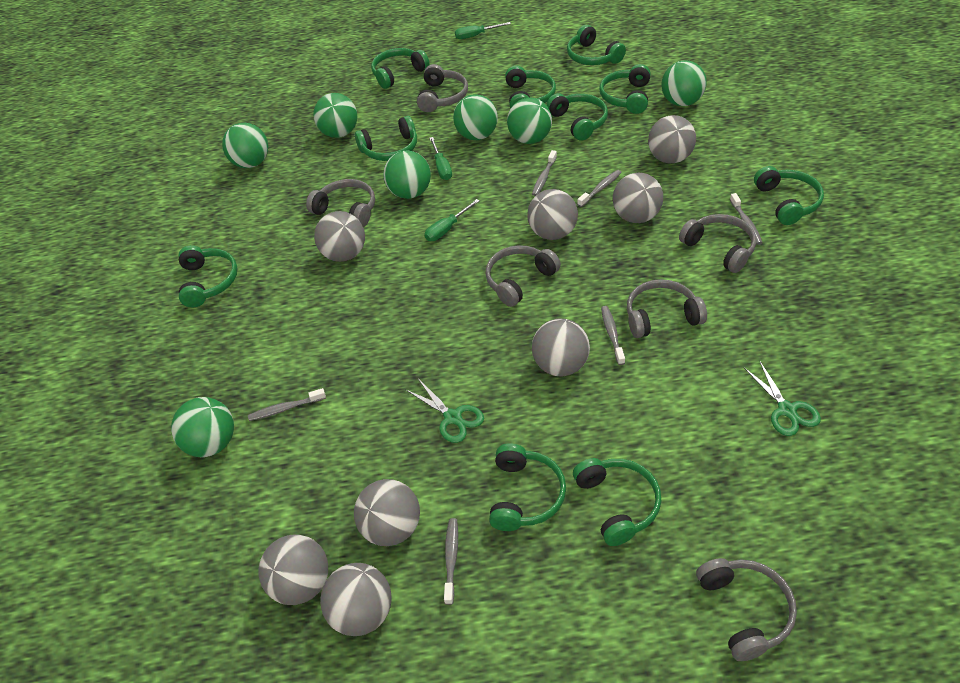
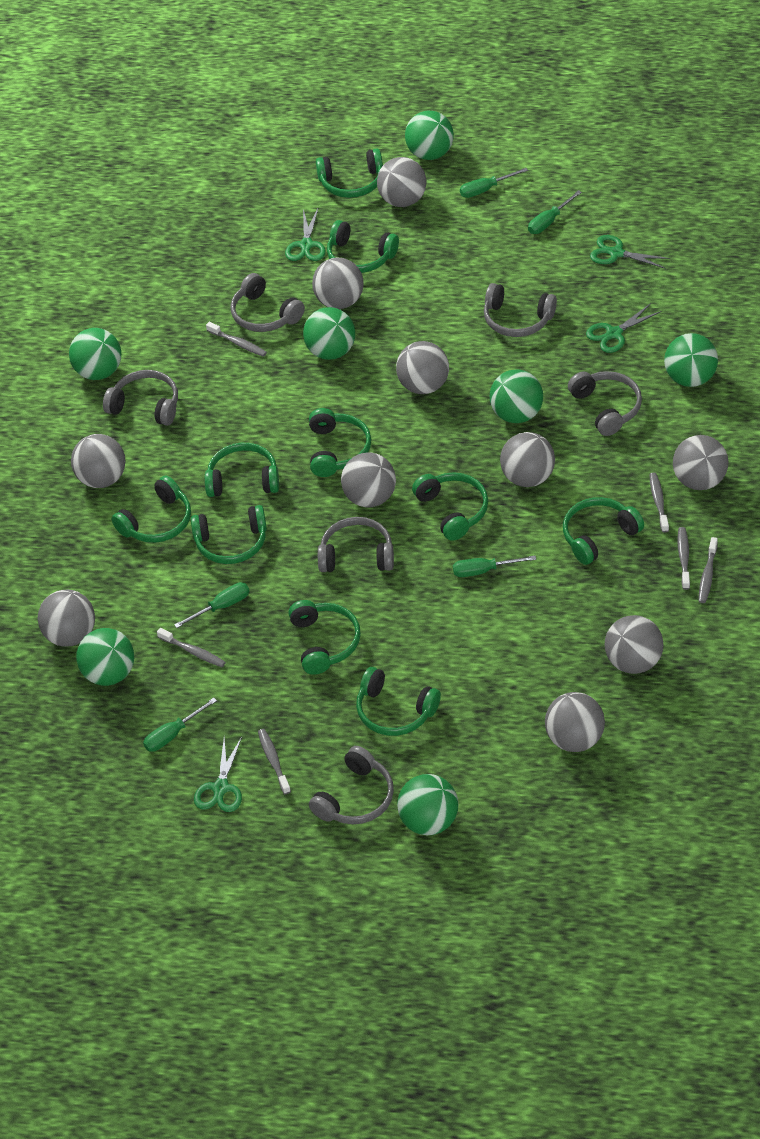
green scissors: 2 -> 4
green screwdriver: 3 -> 5
grey ball: 8 -> 10

